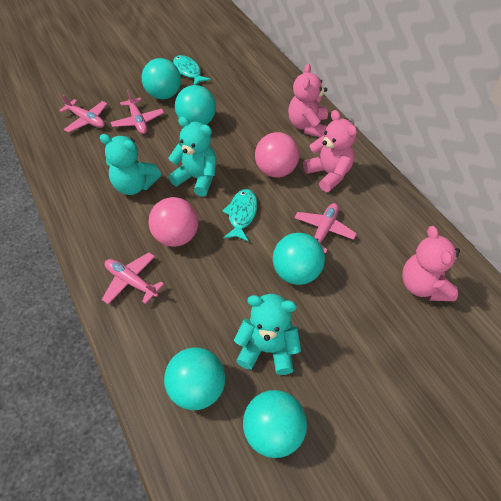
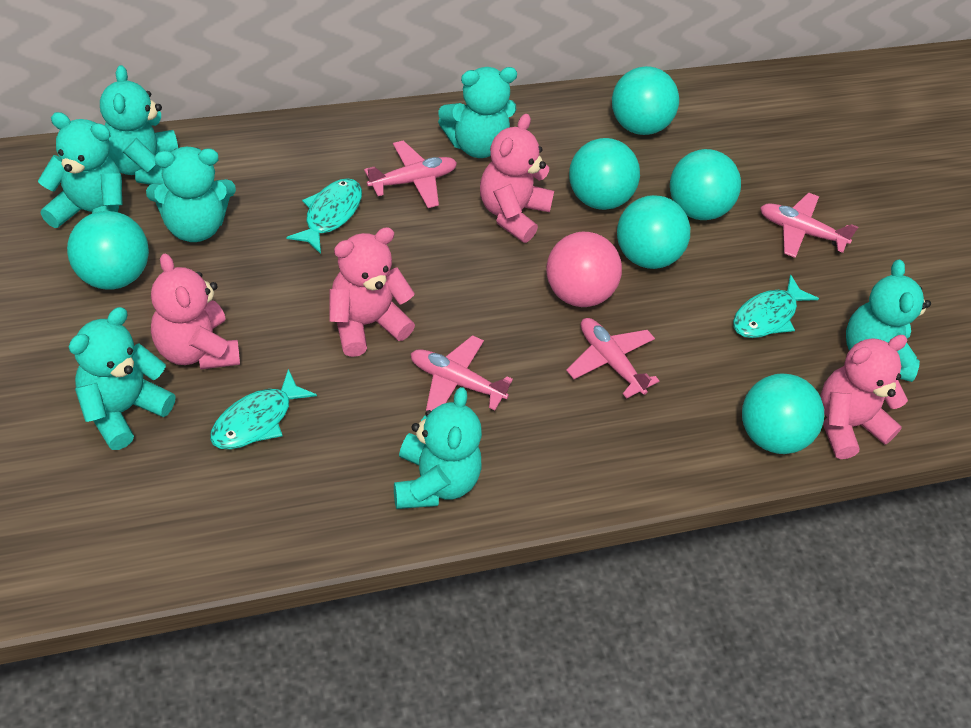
pink ball: 2 -> 1
pink teddy bear: 3 -> 4
turquoise ball: 5 -> 6
turquoise fish: 2 -> 3
turquoise teddy bear: 3 -> 7

